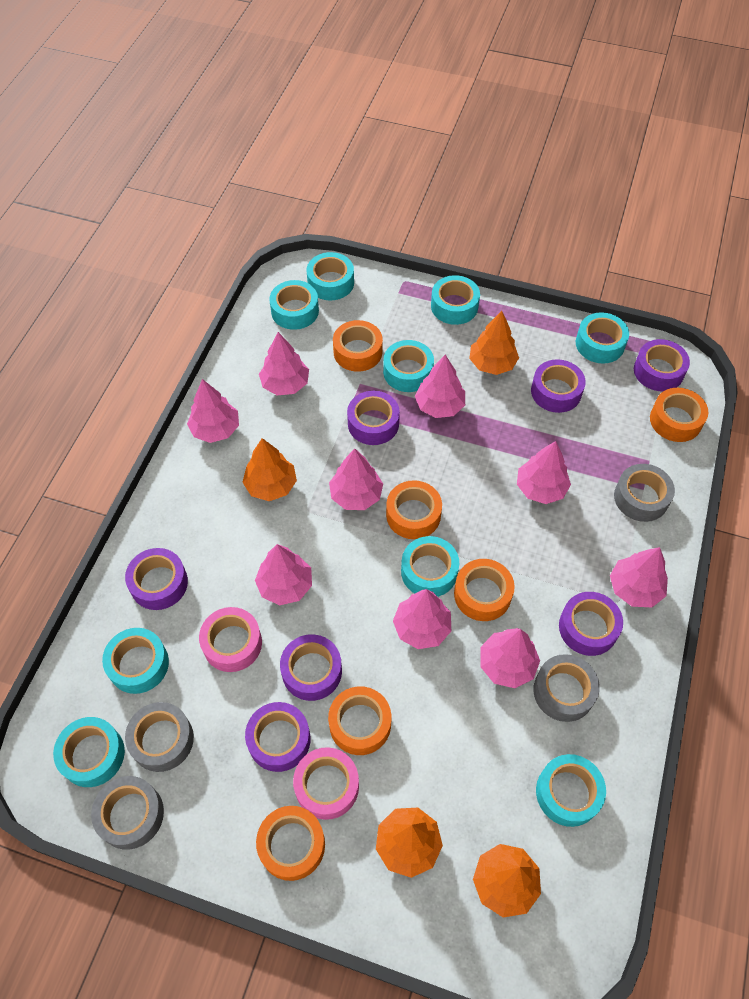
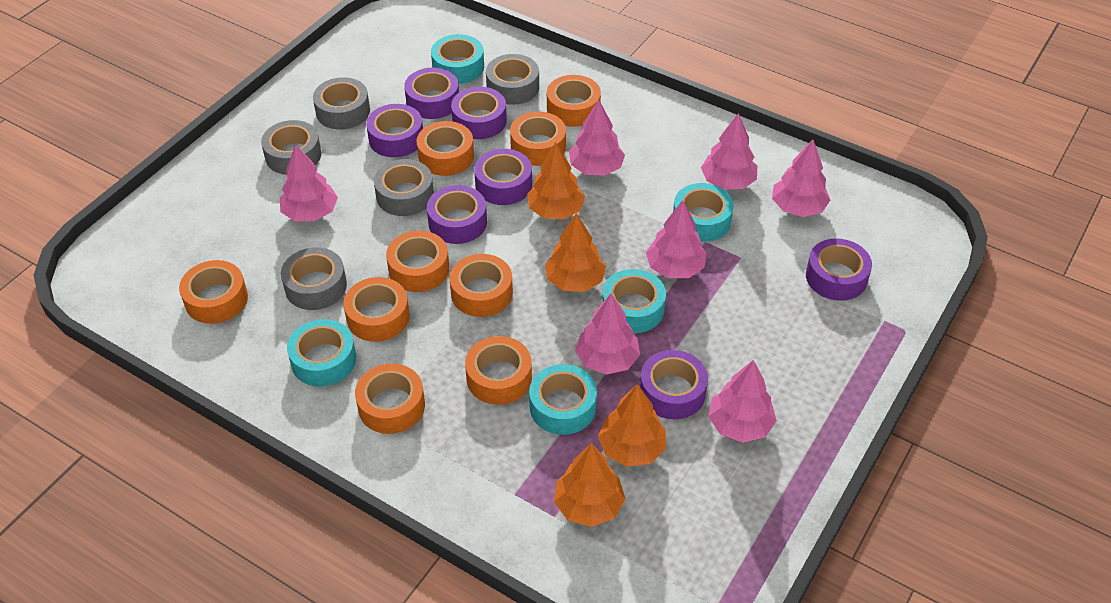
grey tape: 4 -> 5
orange tape: 6 -> 9
pink tape: 2 -> 0
pink tree: 9 -> 7
turquoise tape: 9 -> 5

